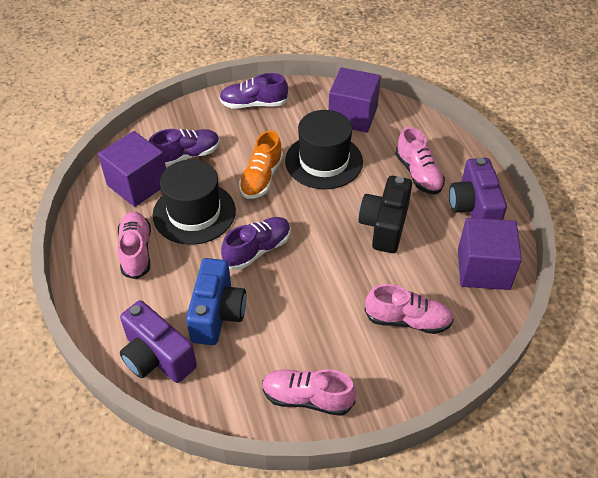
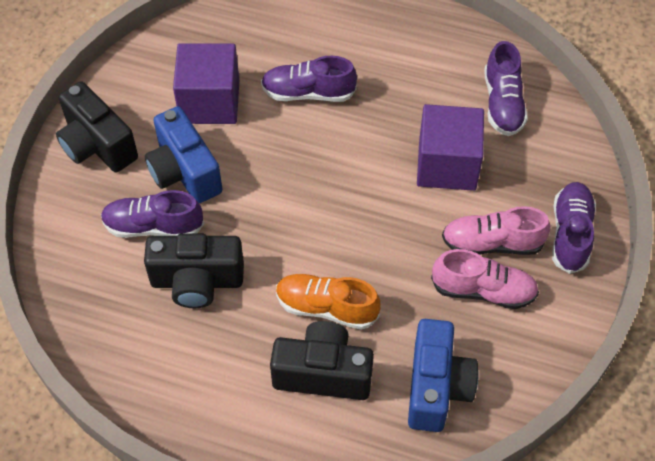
black camera: 1 -> 3
black hat: 2 -> 0
blue camera: 1 -> 2
pink shoe: 4 -> 2
purple camera: 2 -> 0
purple cube: 3 -> 2
purple shoe: 3 -> 4

